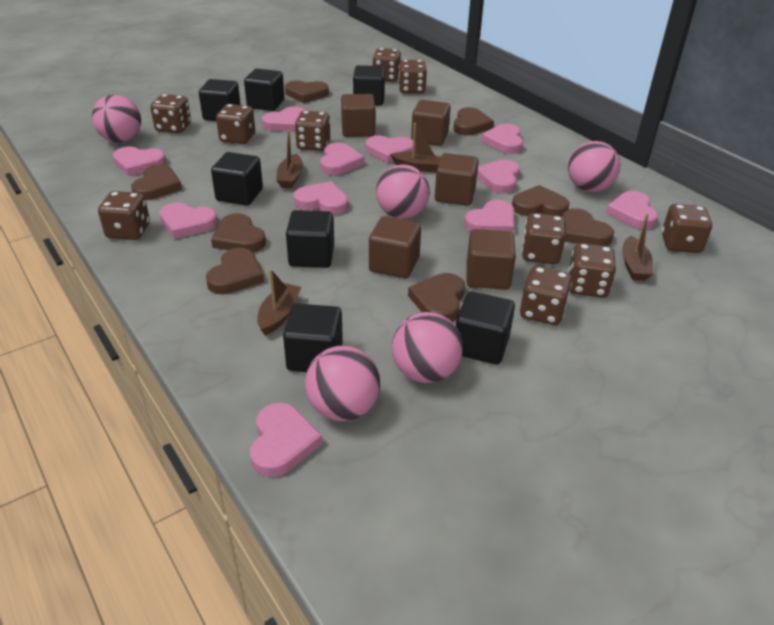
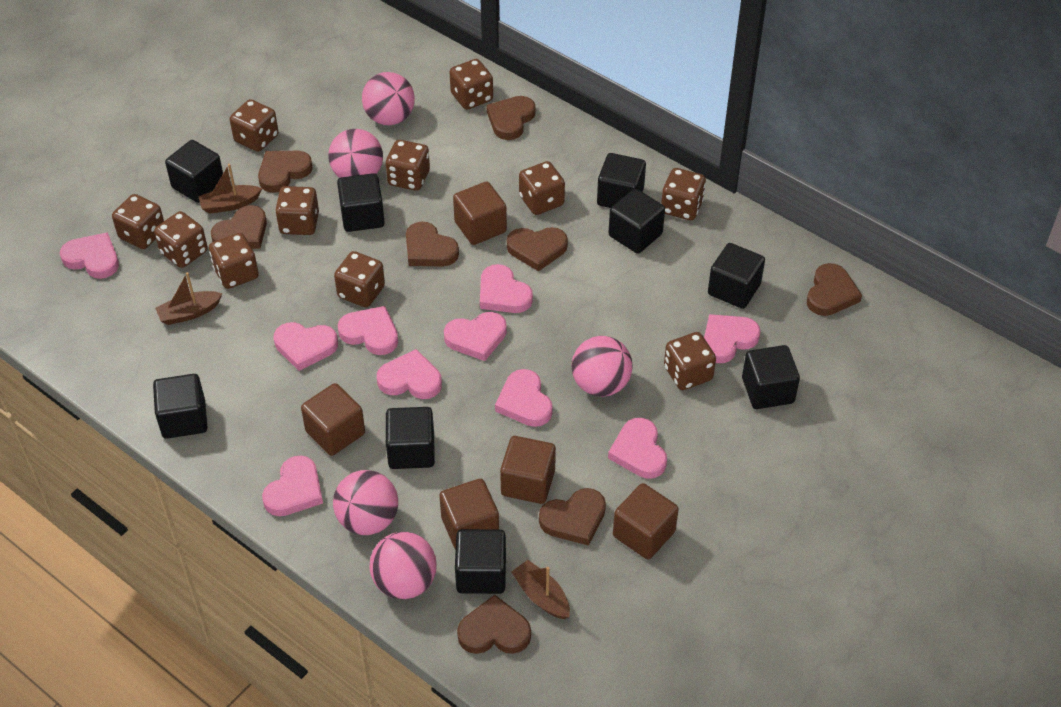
black cube: 7 -> 9
brown boat: 4 -> 3
brown dice: 10 -> 11
pink heart: 11 -> 10

